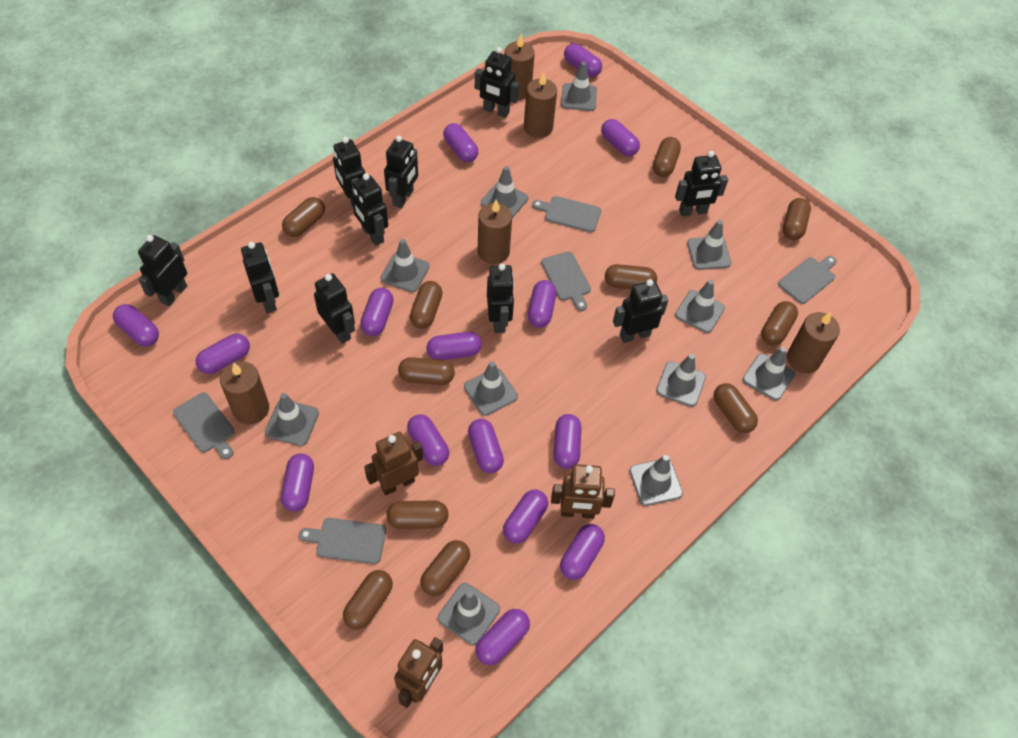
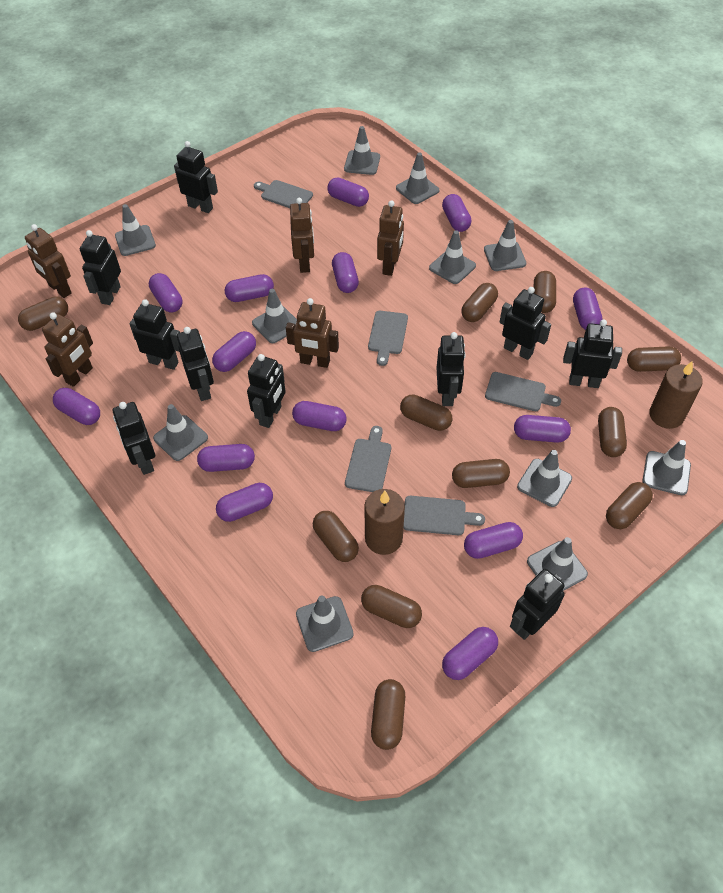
brown candle: 5 -> 2
brown robot: 3 -> 5
purple capsule: 15 -> 14

